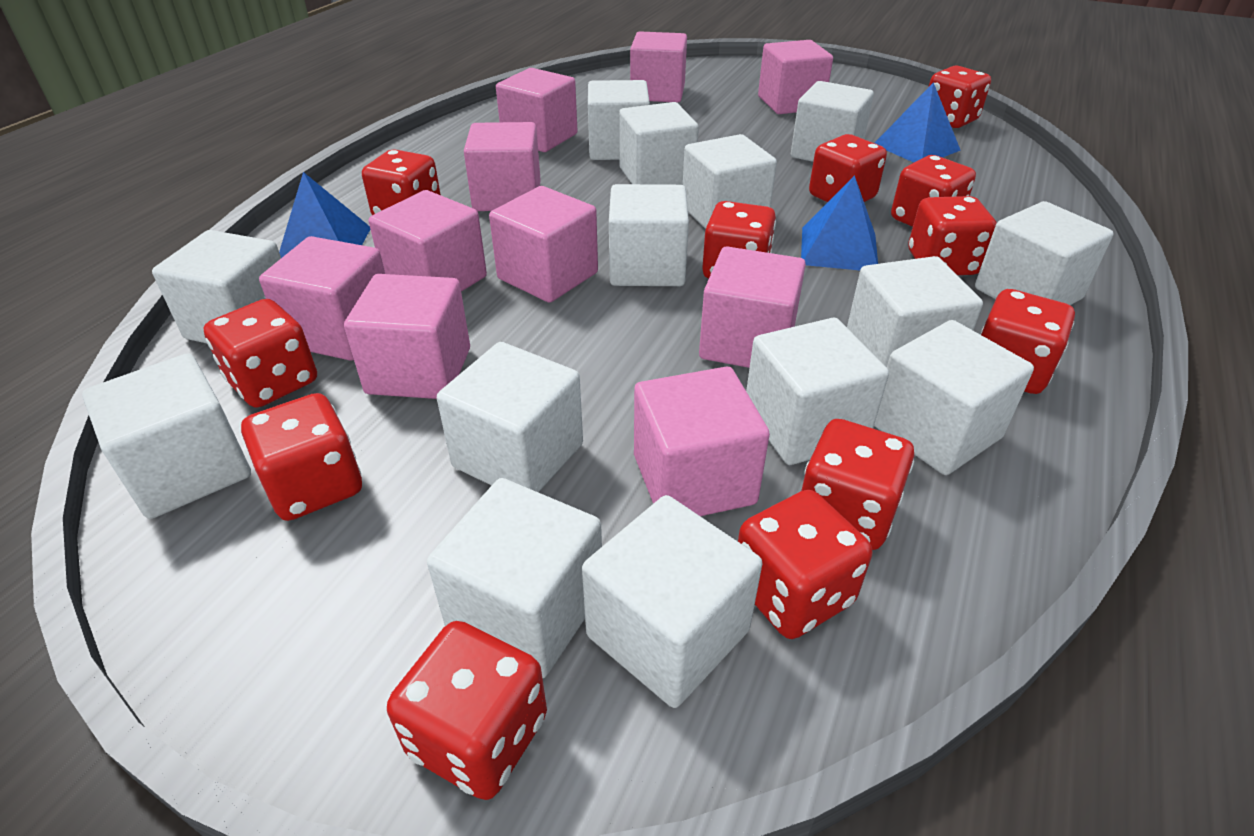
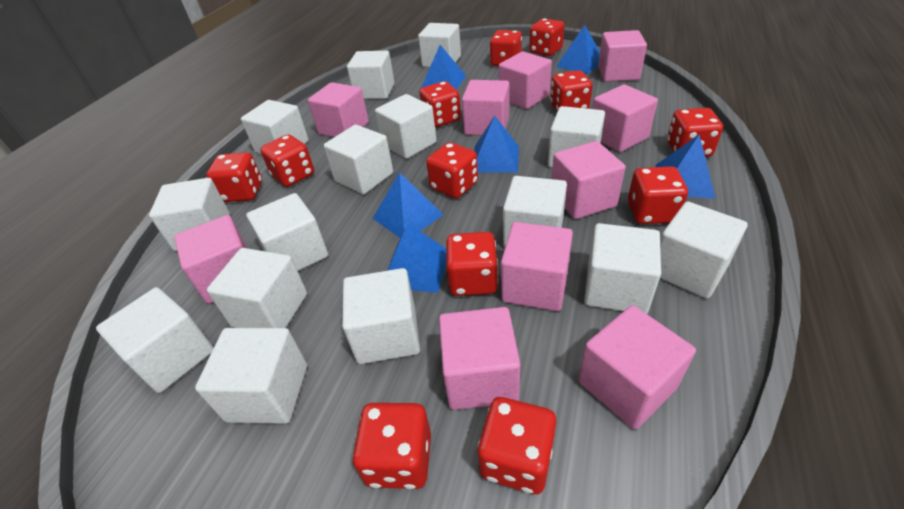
blue pyramid: 3 -> 6
white cube: 14 -> 15

